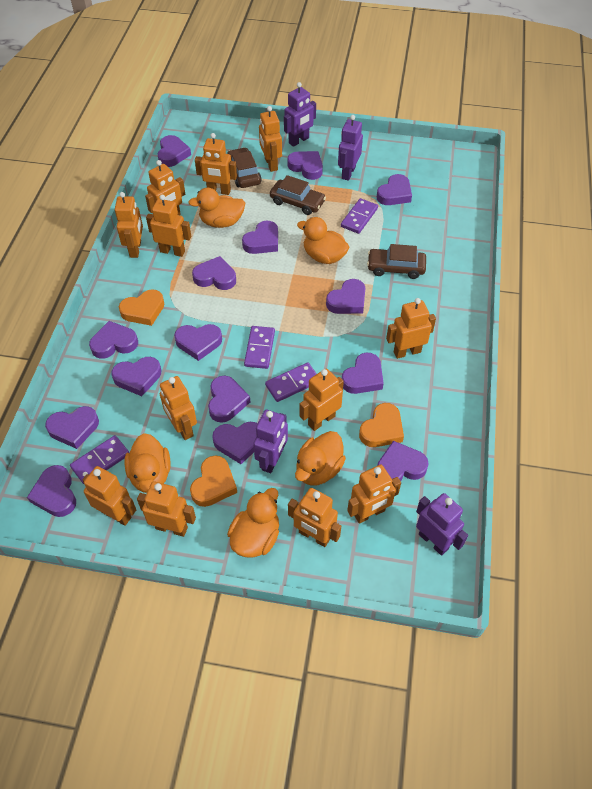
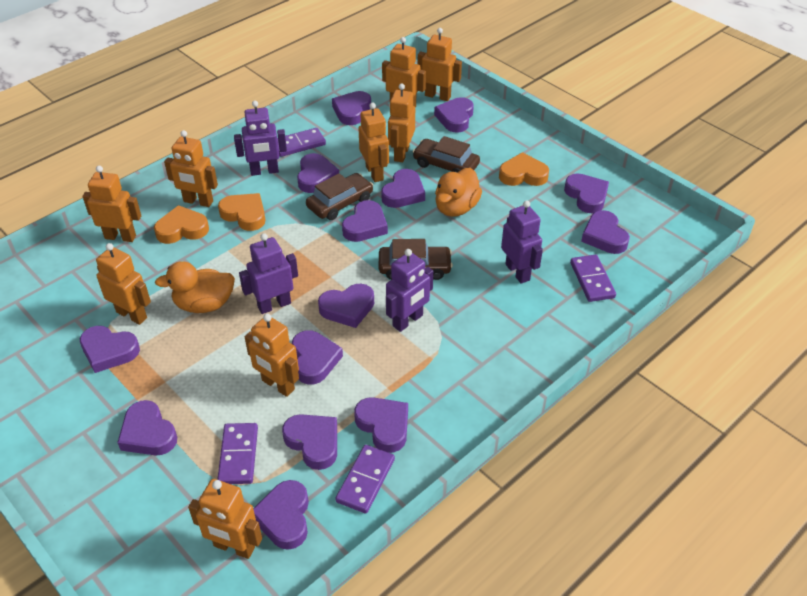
orange duck: 5 -> 2
orange robot: 12 -> 9
purple heart: 15 -> 14

